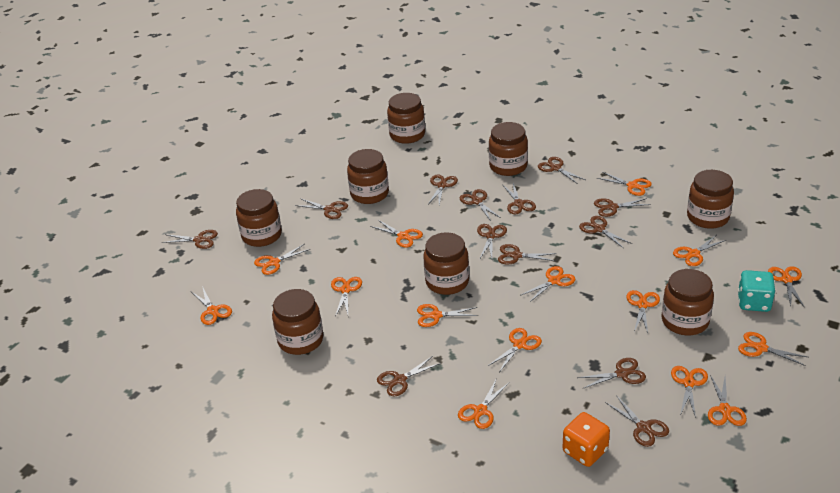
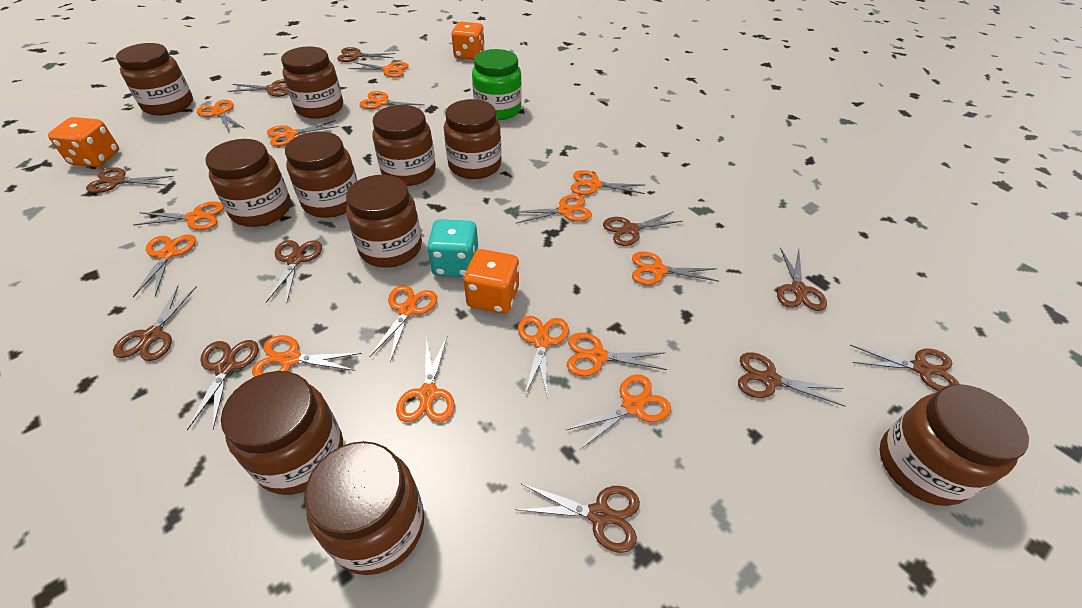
brown jar: 8 -> 10
brown scissors: 13 -> 11
green jar: 0 -> 1
orange dice: 1 -> 3

